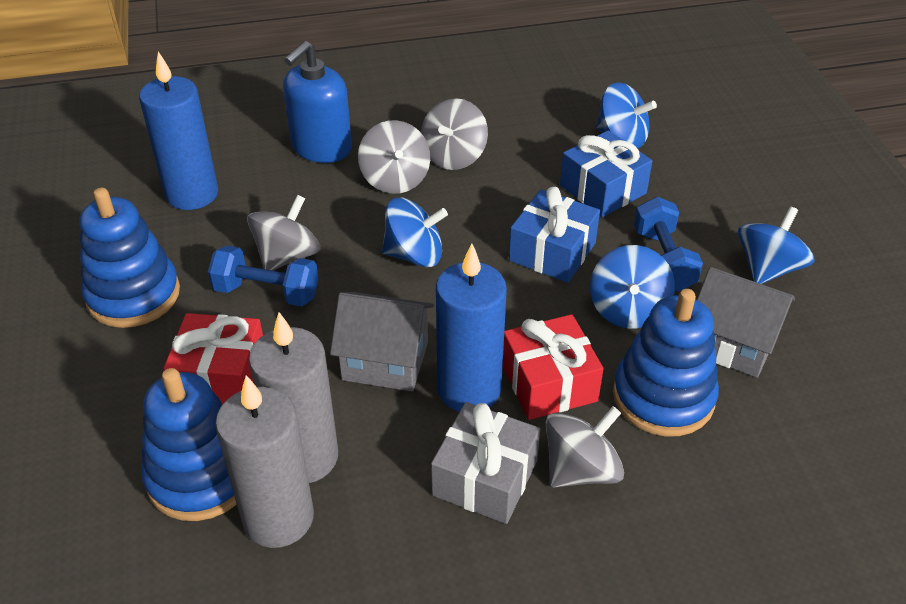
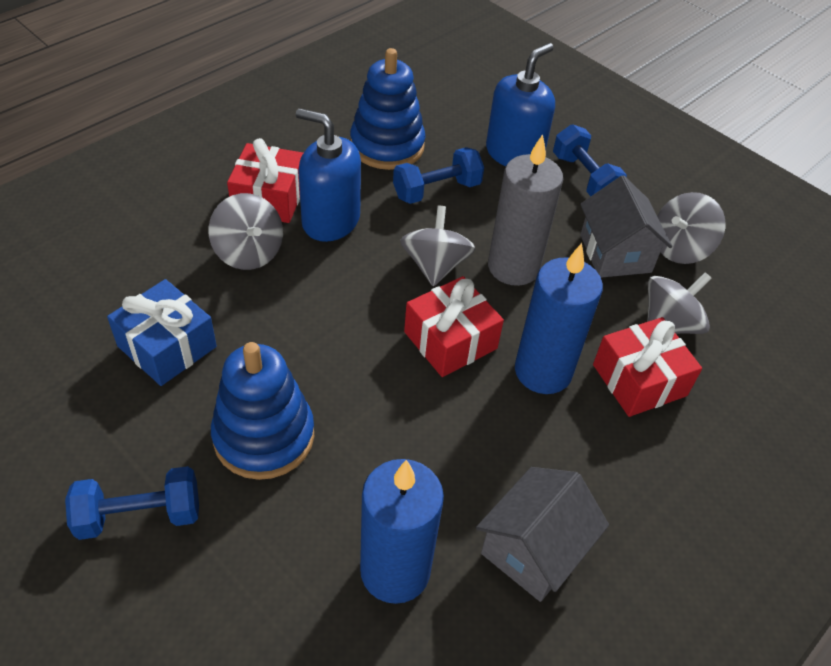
blue dumbbell: 2 -> 3
blue gift: 2 -> 1
blue soap dispenser: 1 -> 2
blue spinning top: 4 -> 0
blue stacking toy: 3 -> 2
grey candle: 2 -> 1
grey gift: 1 -> 0
red gift: 2 -> 3

